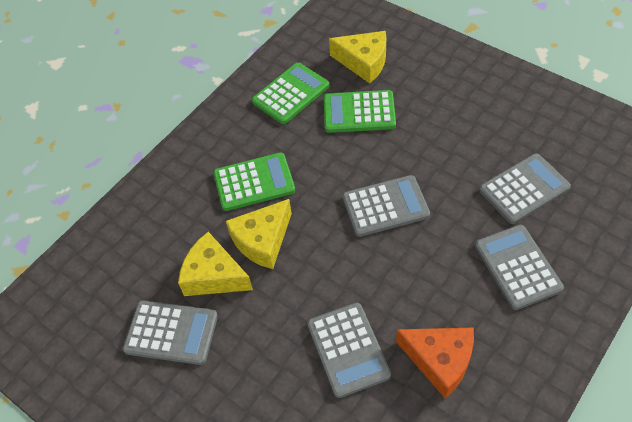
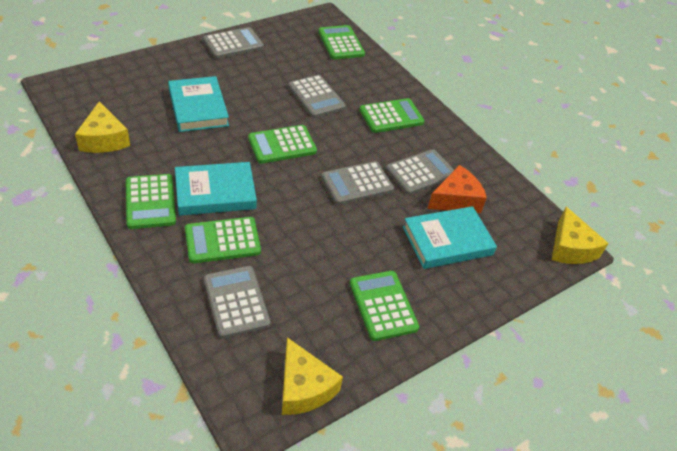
green calculator: 3 -> 6
turquoise book: 0 -> 3

